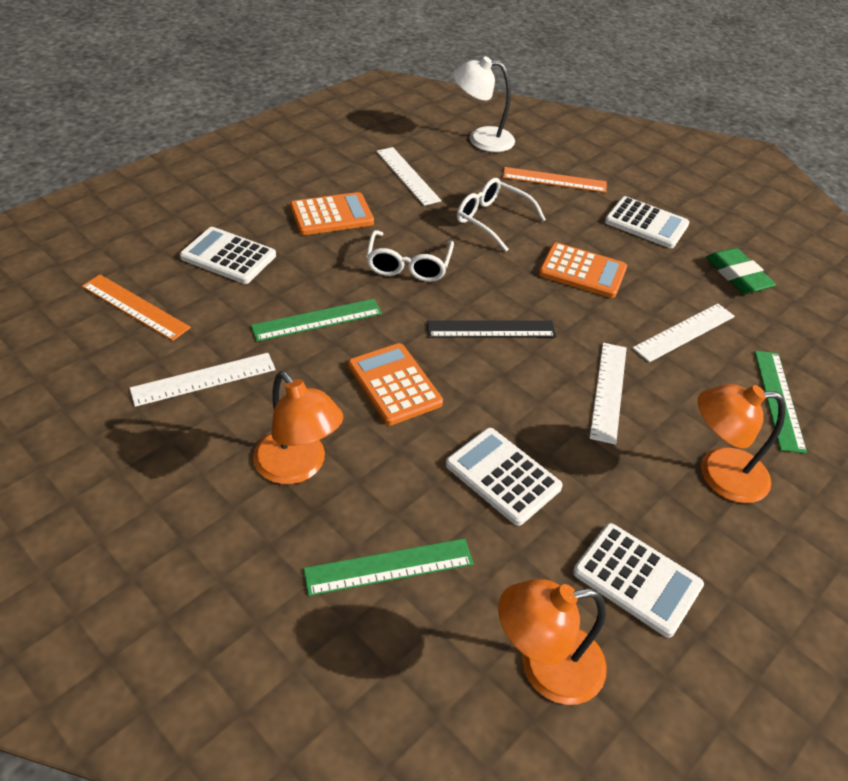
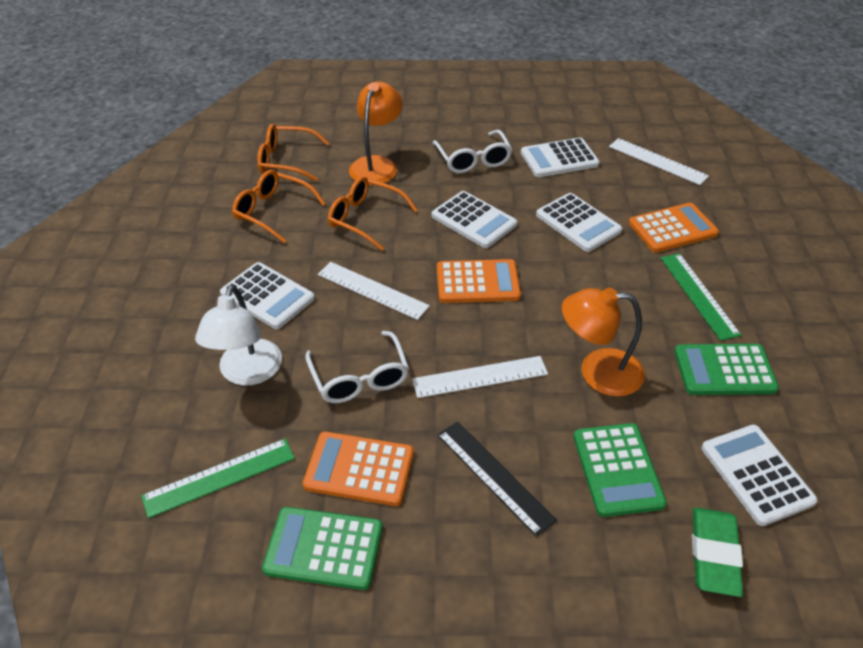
green calculator: 0 -> 3
green ruler: 3 -> 2
orange glasses: 0 -> 3
orange lamp: 3 -> 2
orange ruler: 2 -> 0
white calculator: 4 -> 5
white ruler: 4 -> 3

